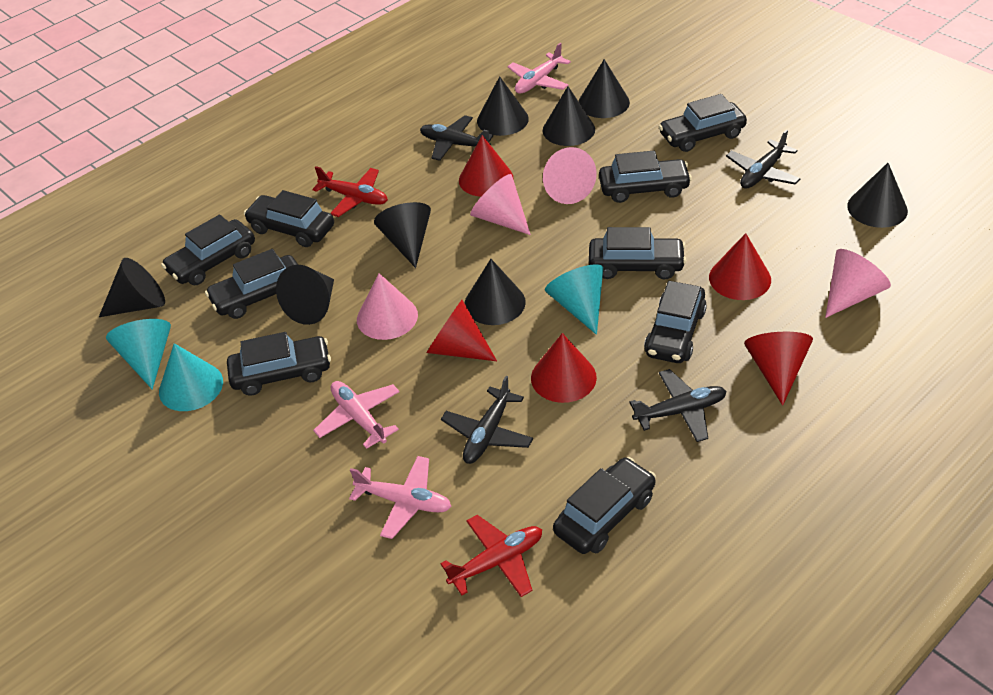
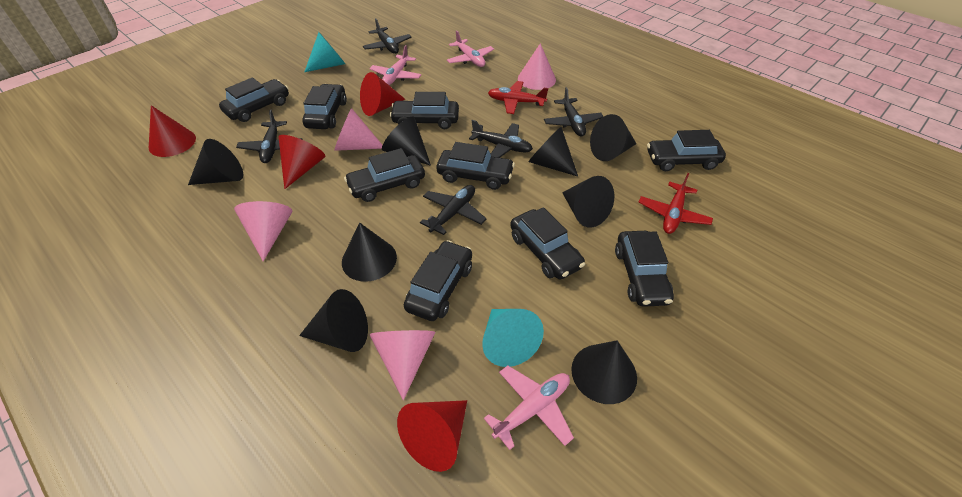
black plane: 4 -> 5
red cone: 5 -> 4
turquoise cone: 3 -> 2

